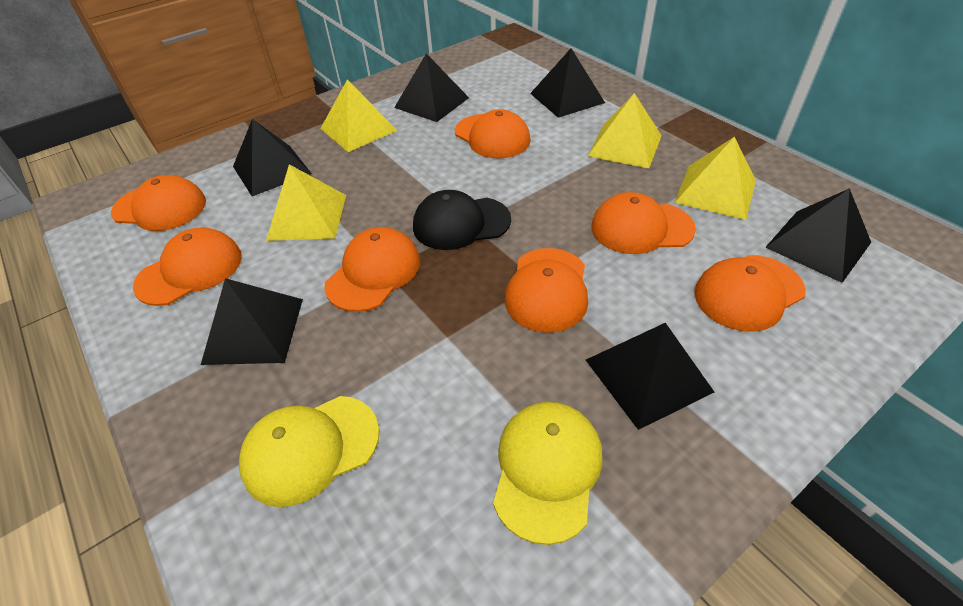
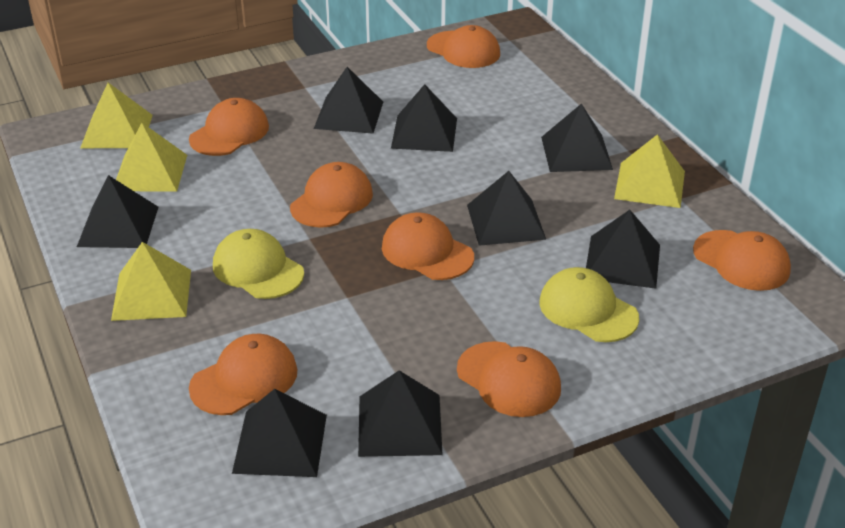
black cap: 1 -> 0
black pyramid: 6 -> 8

